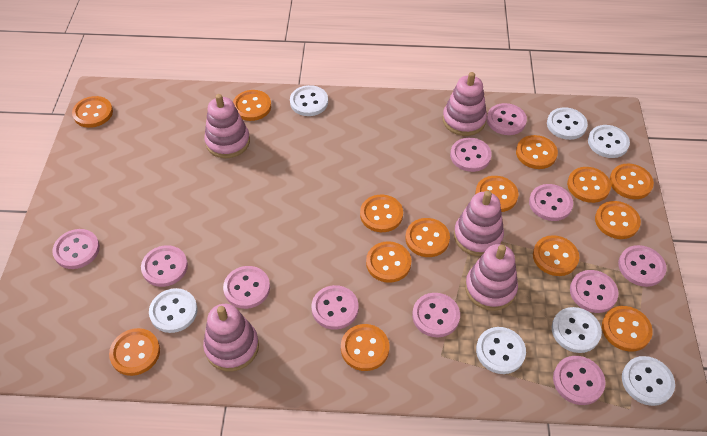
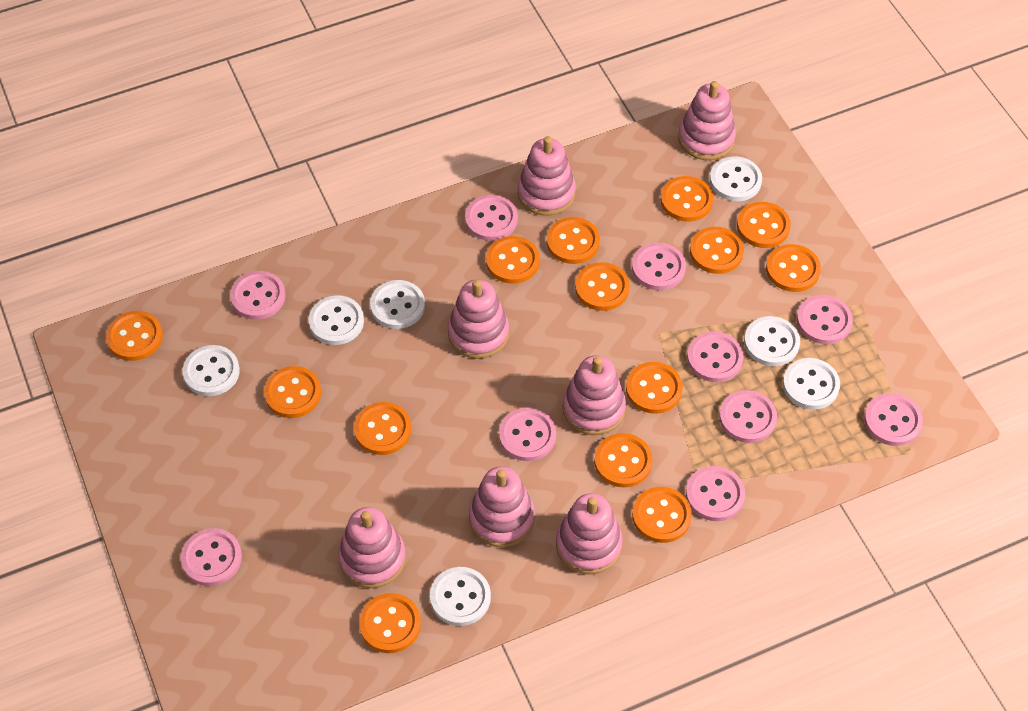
pink button: 11 -> 10
pink stacking toy: 5 -> 7

